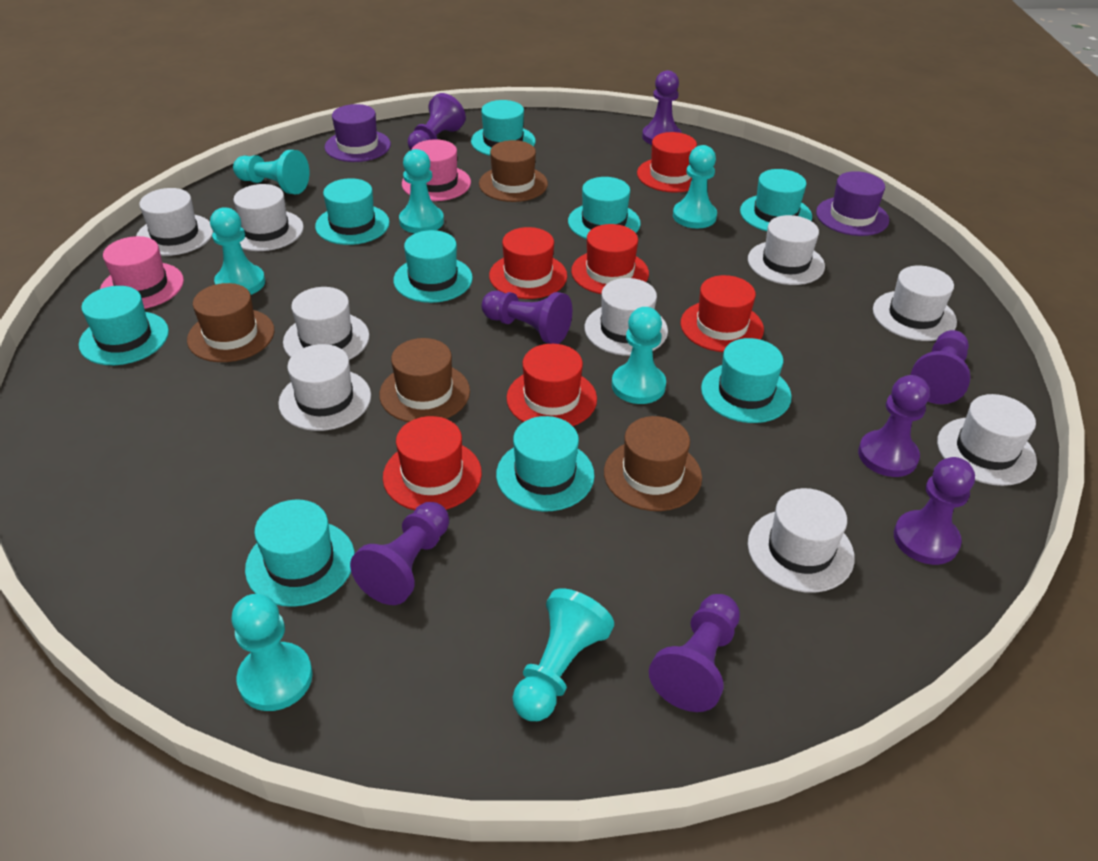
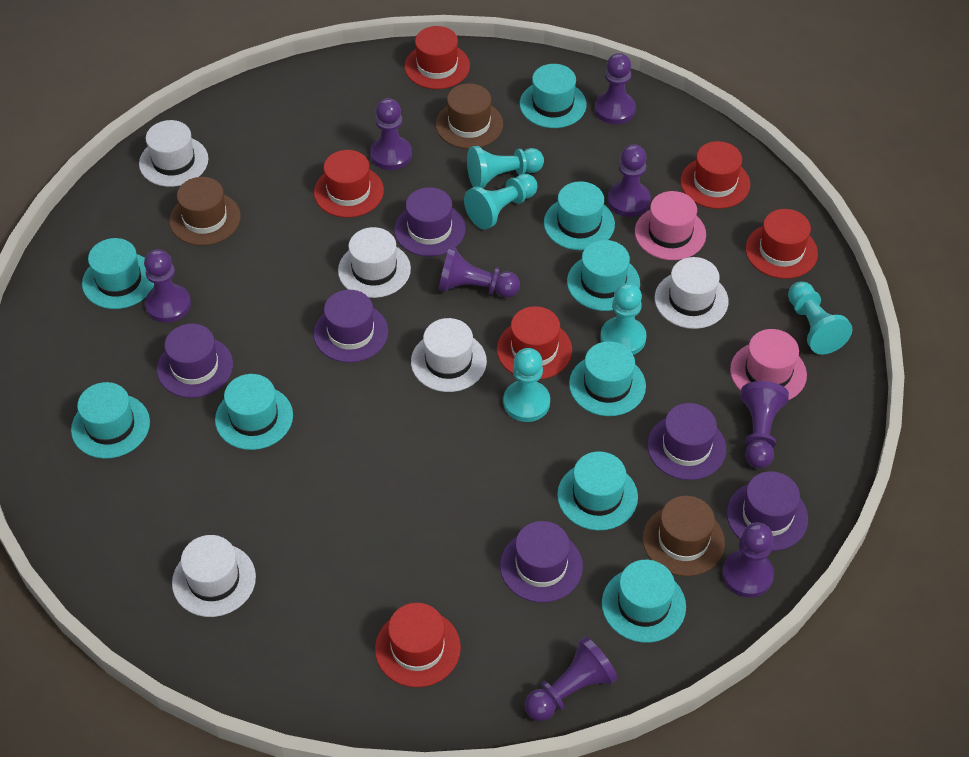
brown hat: 4 -> 3
purple hat: 2 -> 6
turquoise pawn: 7 -> 5
white hat: 9 -> 5

